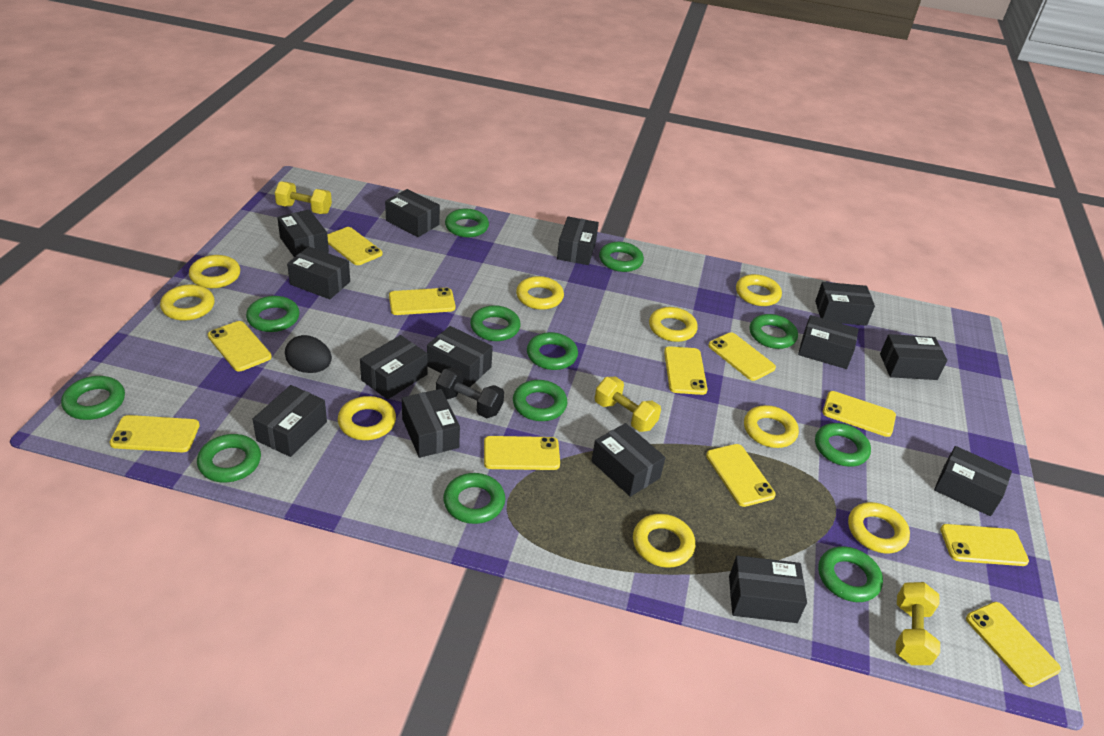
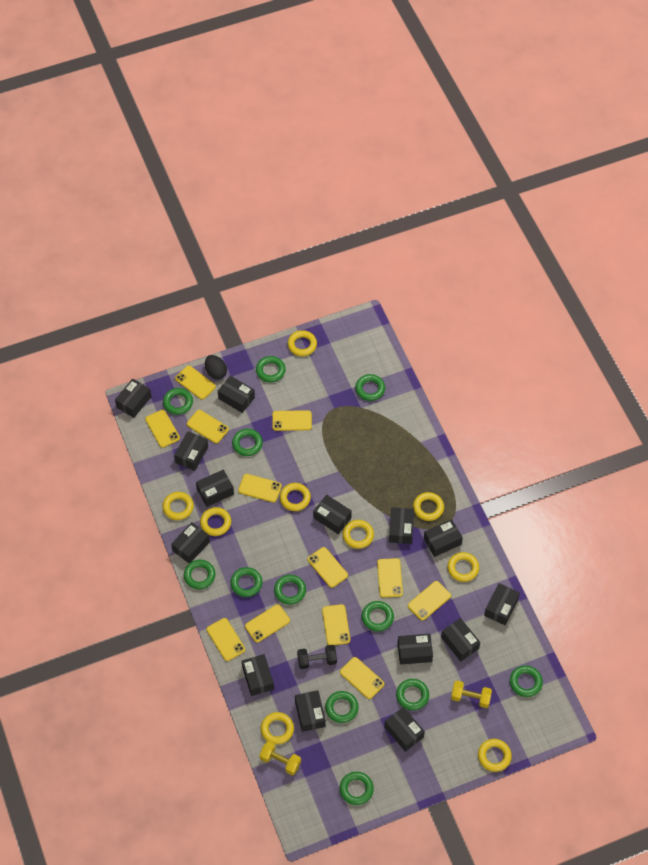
yellow dumbbell: 3 -> 2
yellow phone: 11 -> 12

